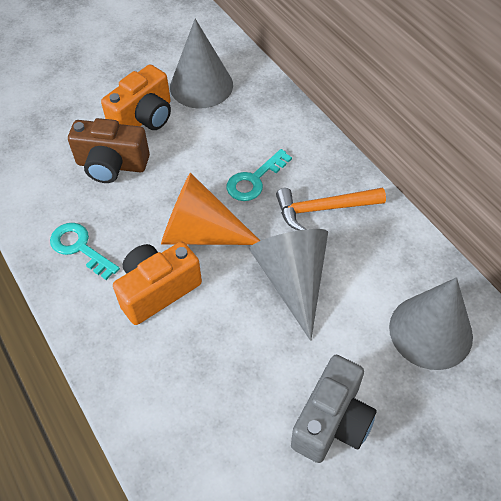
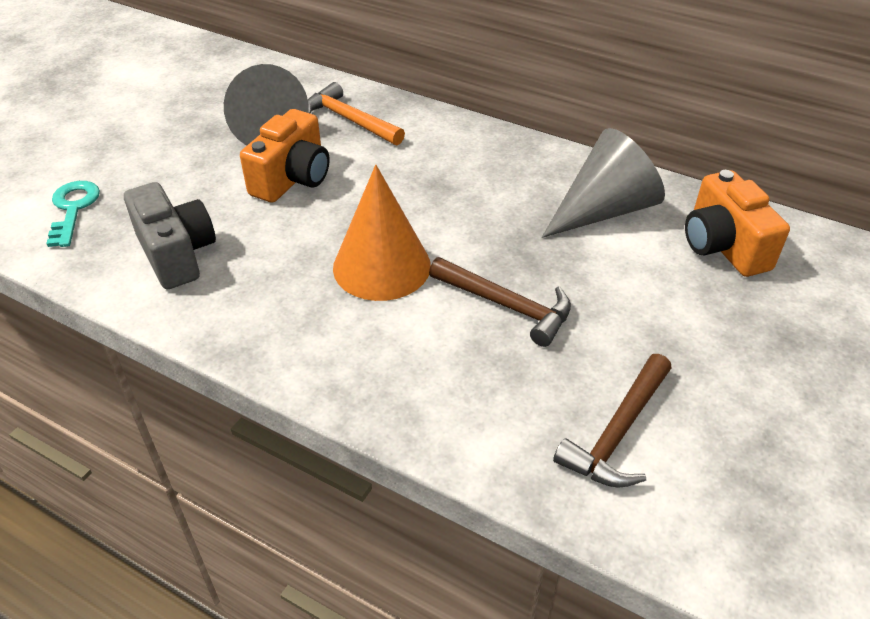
brown camera: 1 -> 0
brown hammer: 0 -> 2
grey cone: 3 -> 2
turquoise key: 2 -> 1

